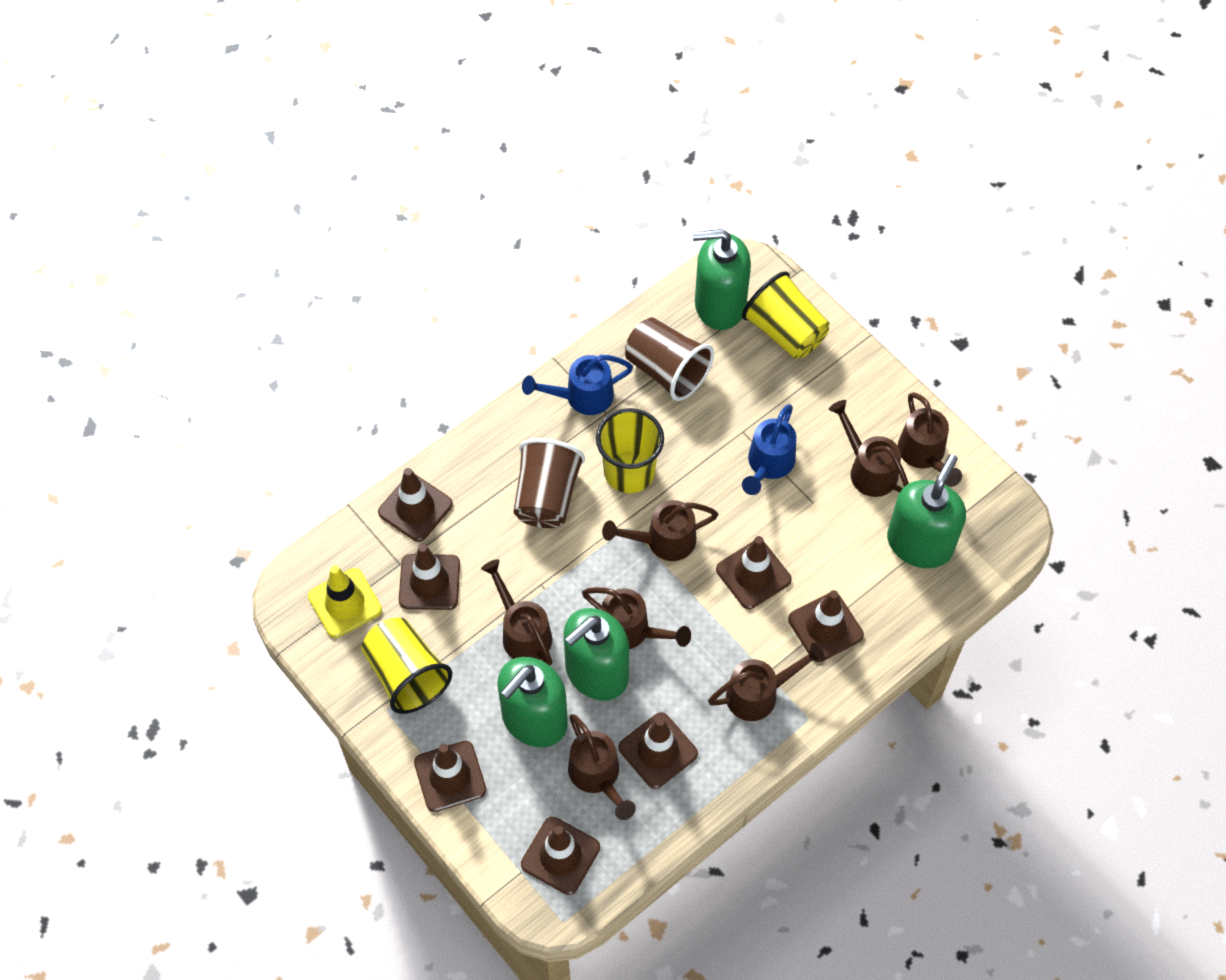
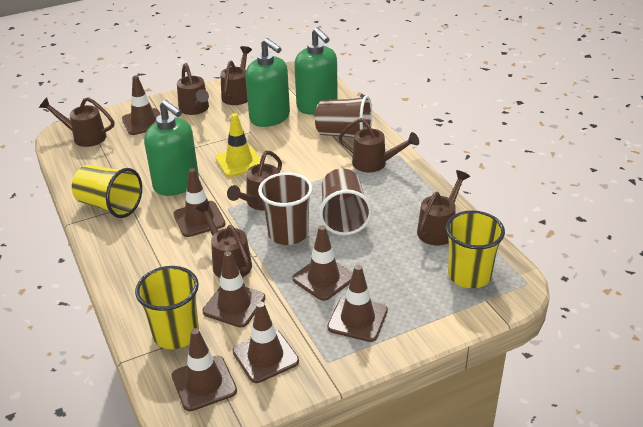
blue watering can: 2 -> 0
brown cup: 2 -> 3
green soap dispenser: 4 -> 3

